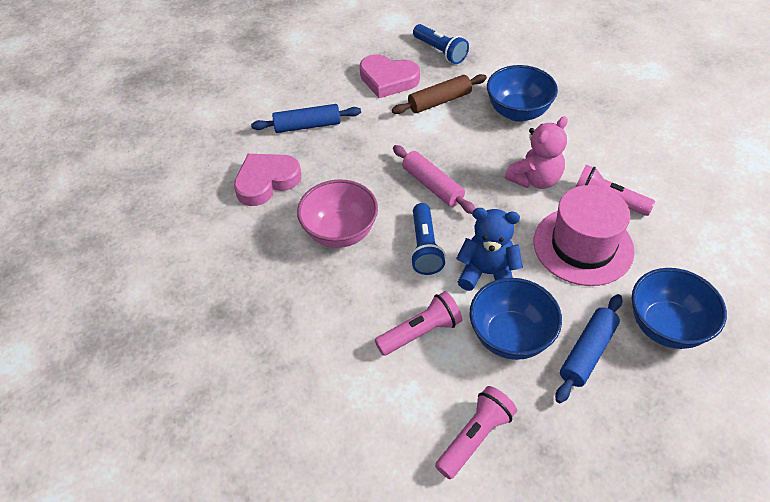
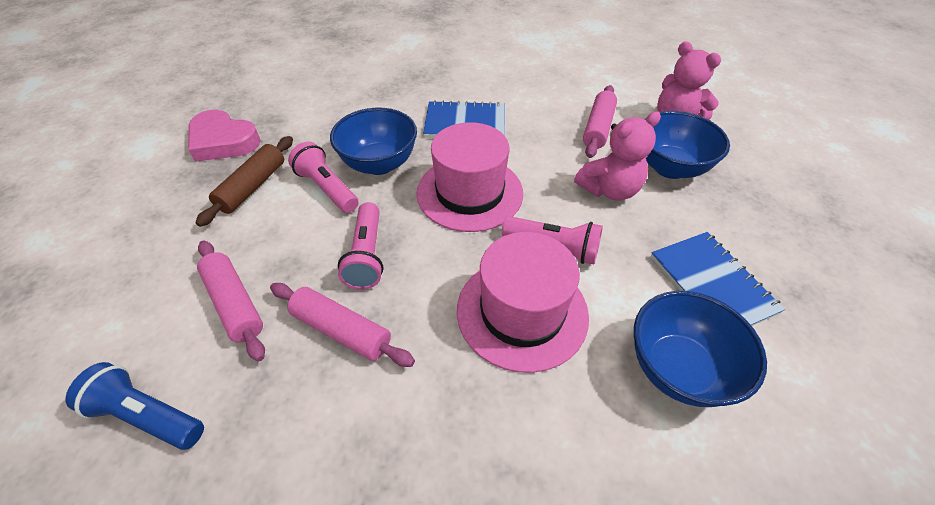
blue flashlight: 2 -> 1
blue notebook: 0 -> 2
blue rolling pin: 2 -> 0
blue teddy bear: 1 -> 0
pink bowl: 1 -> 0
pink hat: 1 -> 2
pink heart: 2 -> 1
pink rolling pin: 1 -> 3
pink teddy bear: 1 -> 2

